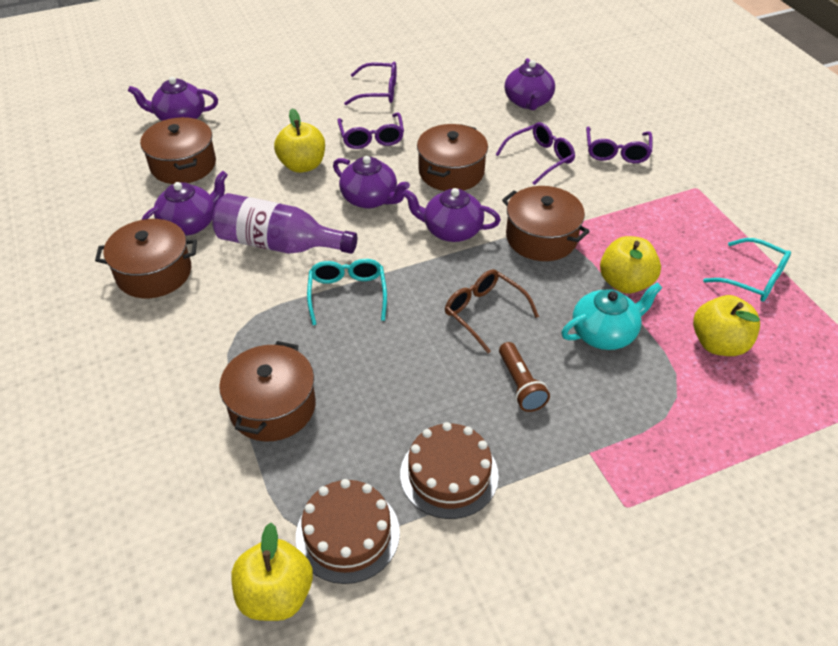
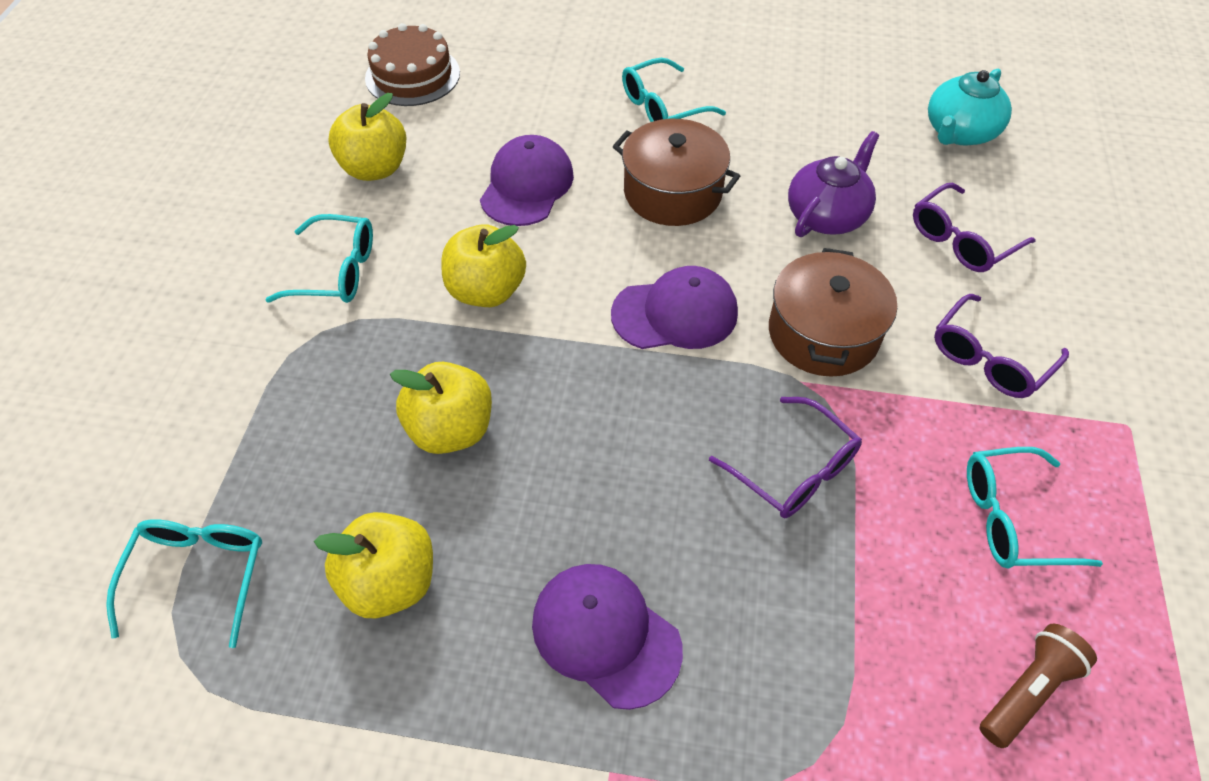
brown cake: 2 -> 1
brown glasses: 1 -> 0
brown pot: 5 -> 2
purple bottle: 1 -> 0
purple cap: 0 -> 3
purple glasses: 4 -> 3
purple teapot: 5 -> 1
turquoise glasses: 2 -> 4

